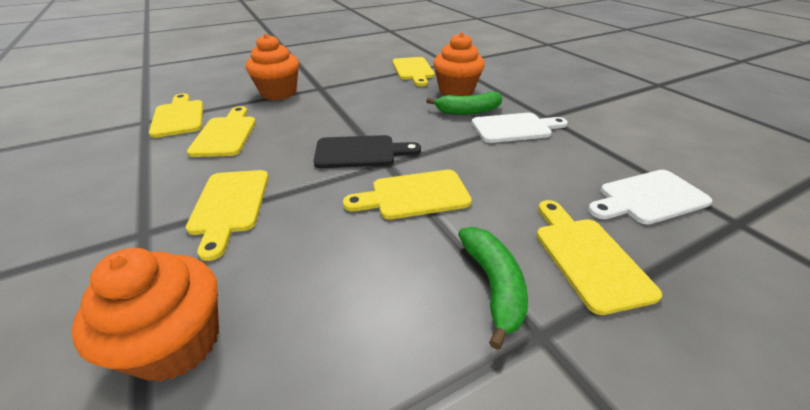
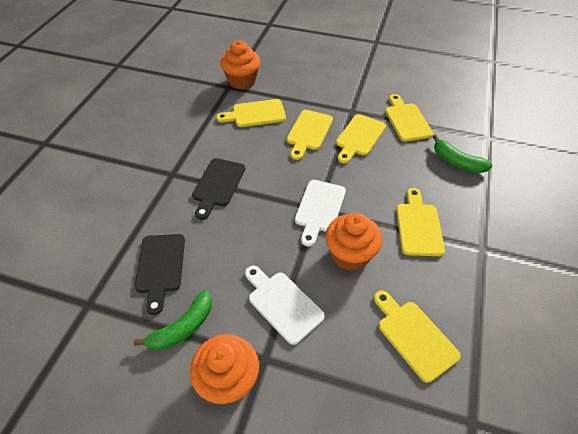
black cutting board: 1 -> 2

